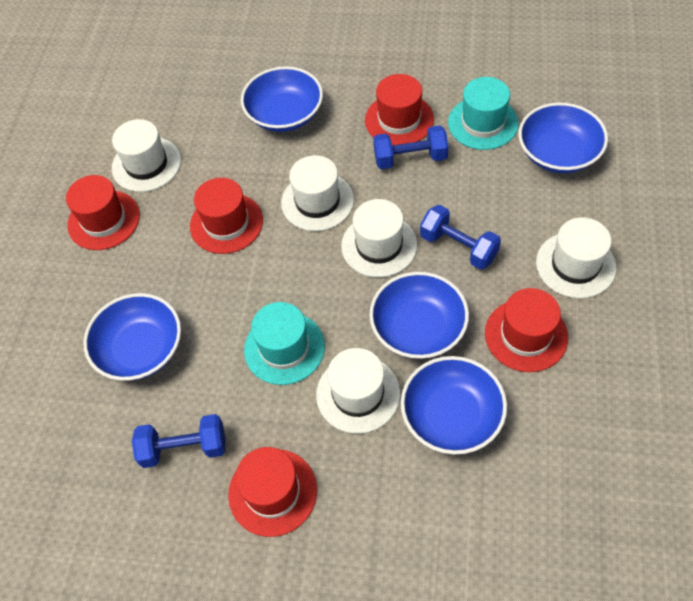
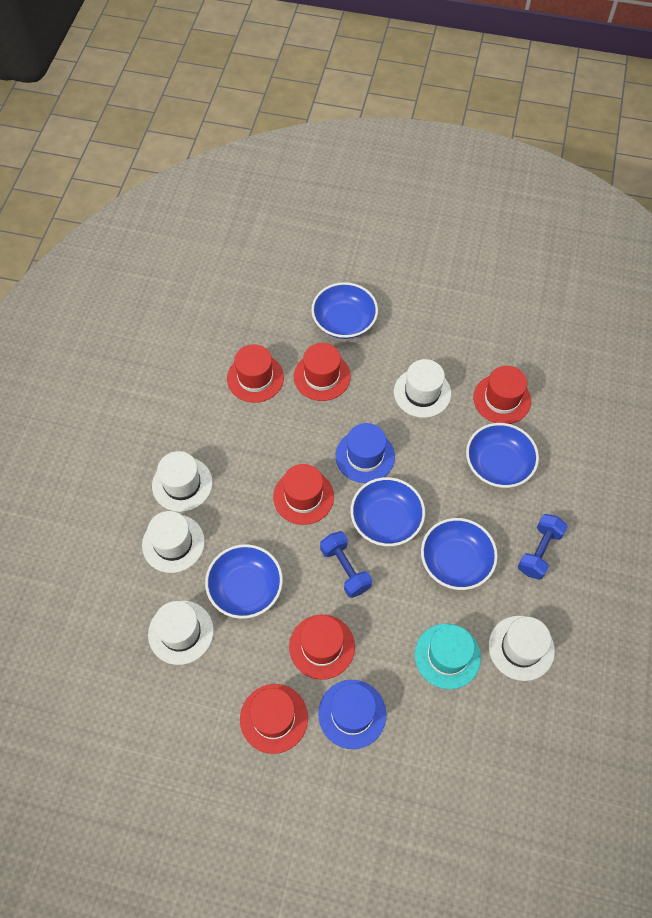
blue dumbbell: 3 -> 2
blue hat: 0 -> 2
red hat: 5 -> 6
turquoise hat: 2 -> 1

